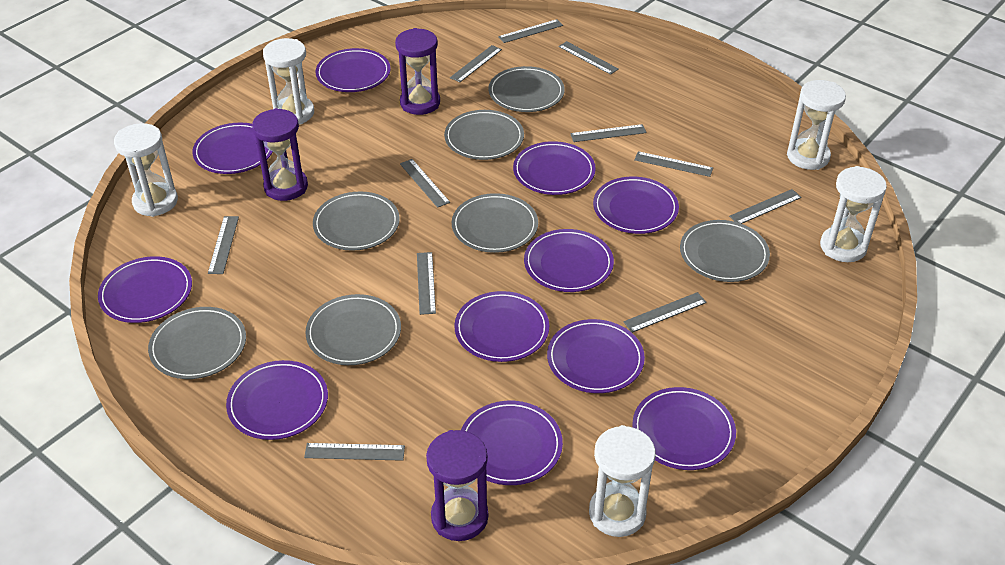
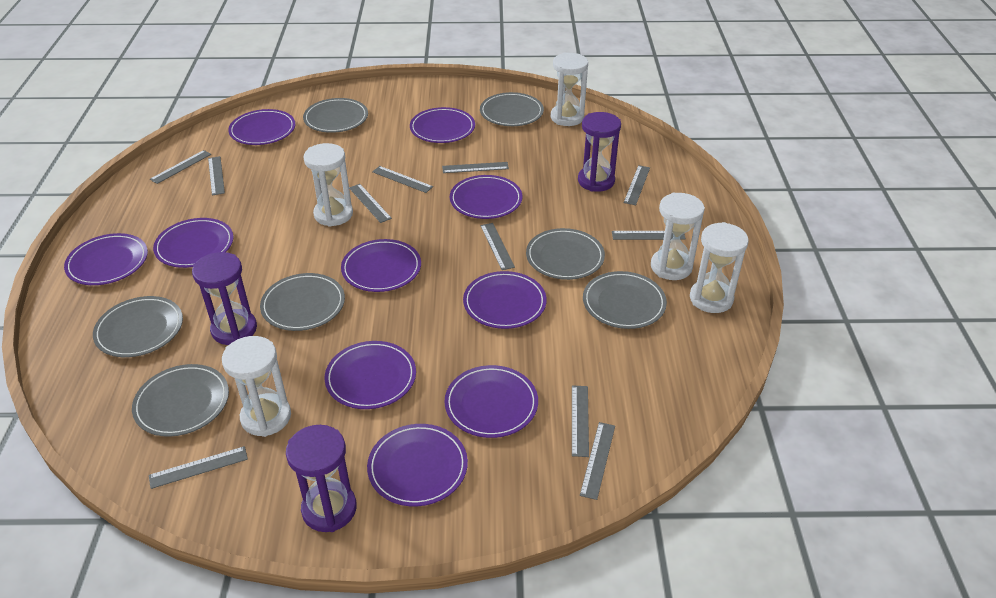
purple plate: 11 -> 10

